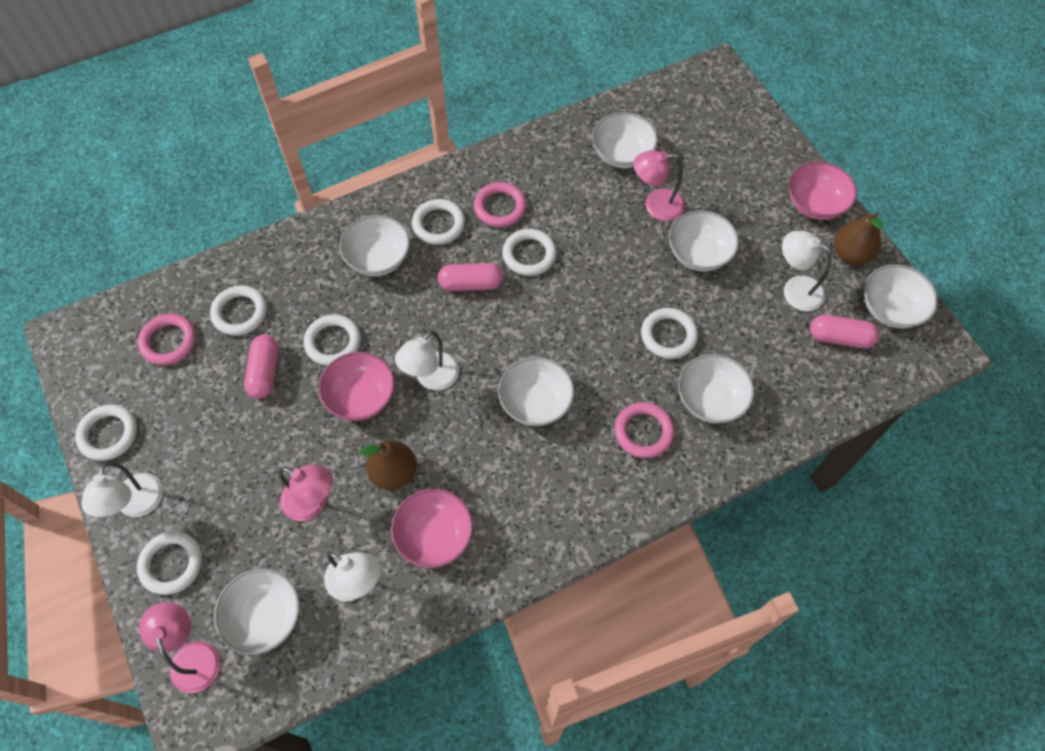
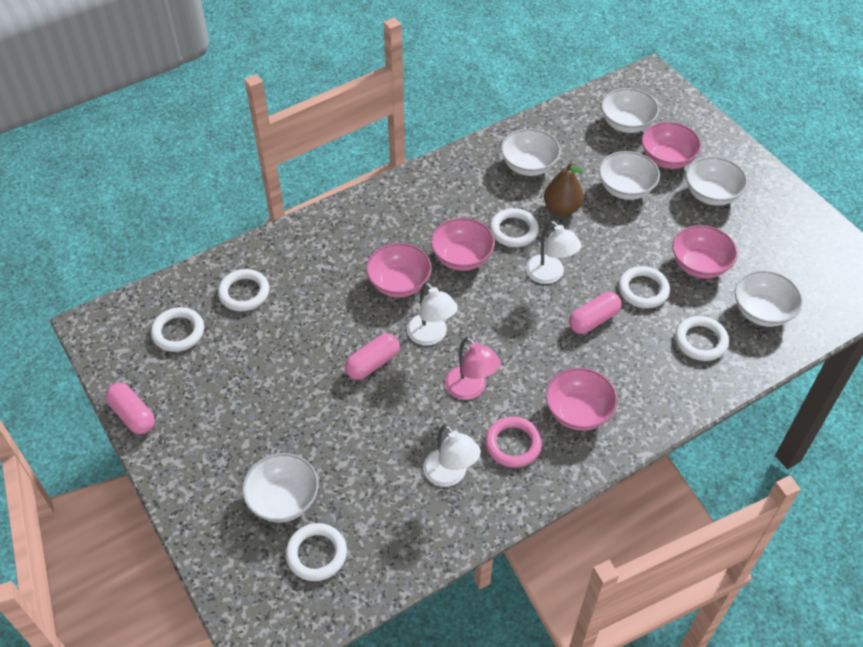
brown pear: 2 -> 1
pink bowl: 3 -> 5
pink lamp: 3 -> 1
pink ring: 3 -> 1
white bowl: 7 -> 6
white lamp: 4 -> 3
white ring: 7 -> 6

